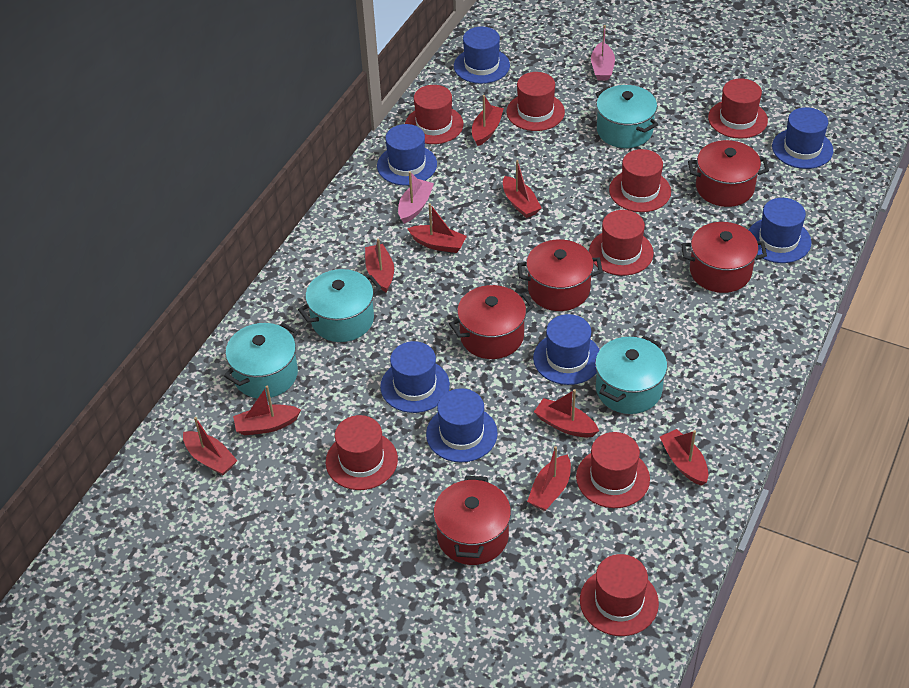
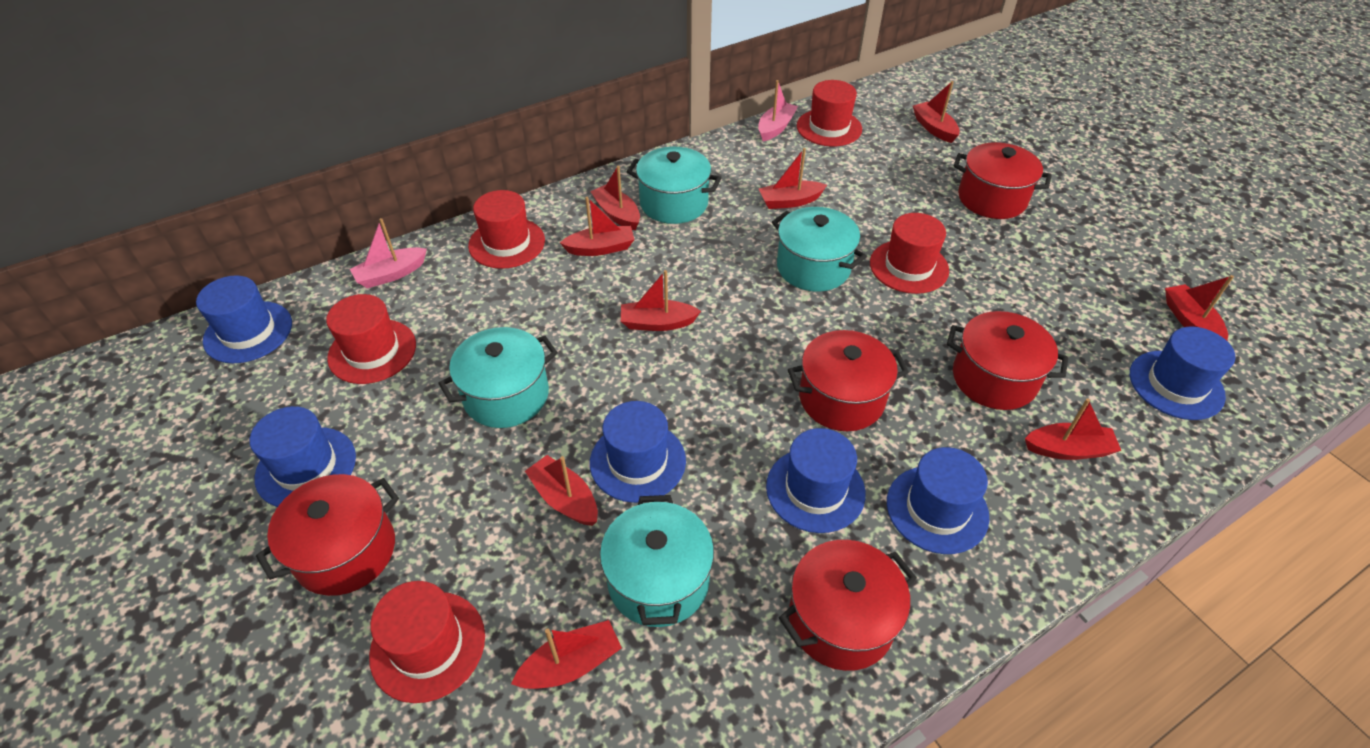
blue hat: 7 -> 6
red hat: 8 -> 5

